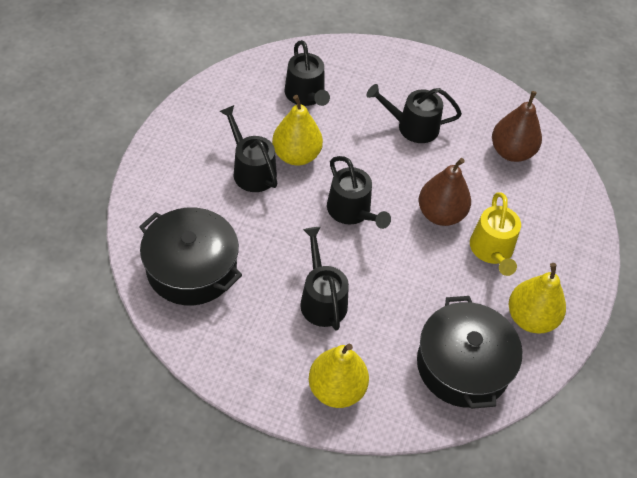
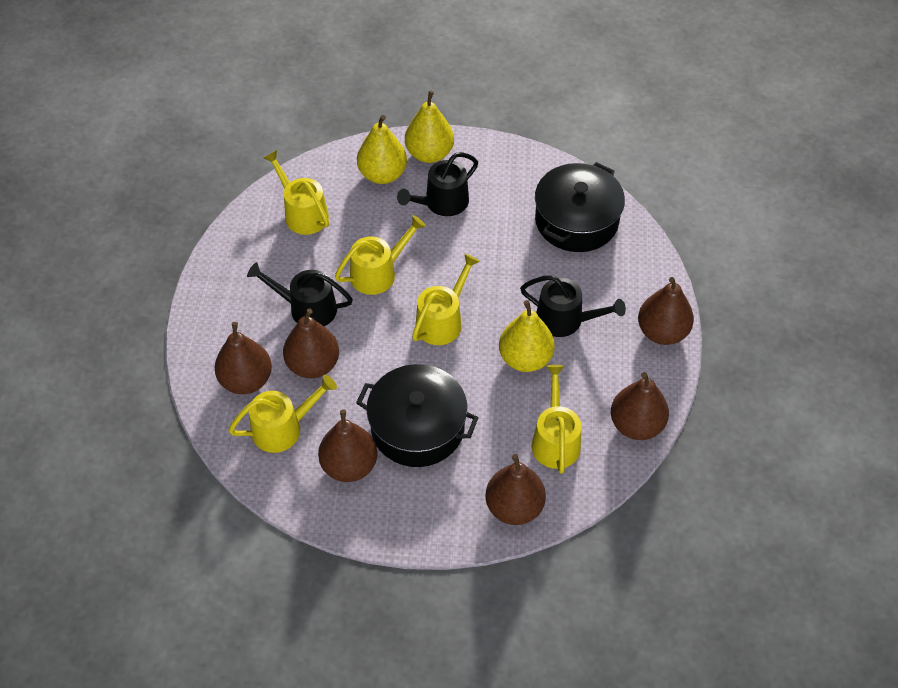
black watering can: 5 -> 3
brown pear: 2 -> 6
yellow watering can: 1 -> 5

